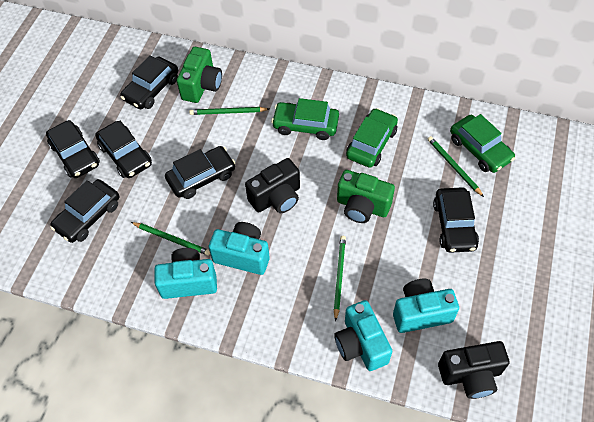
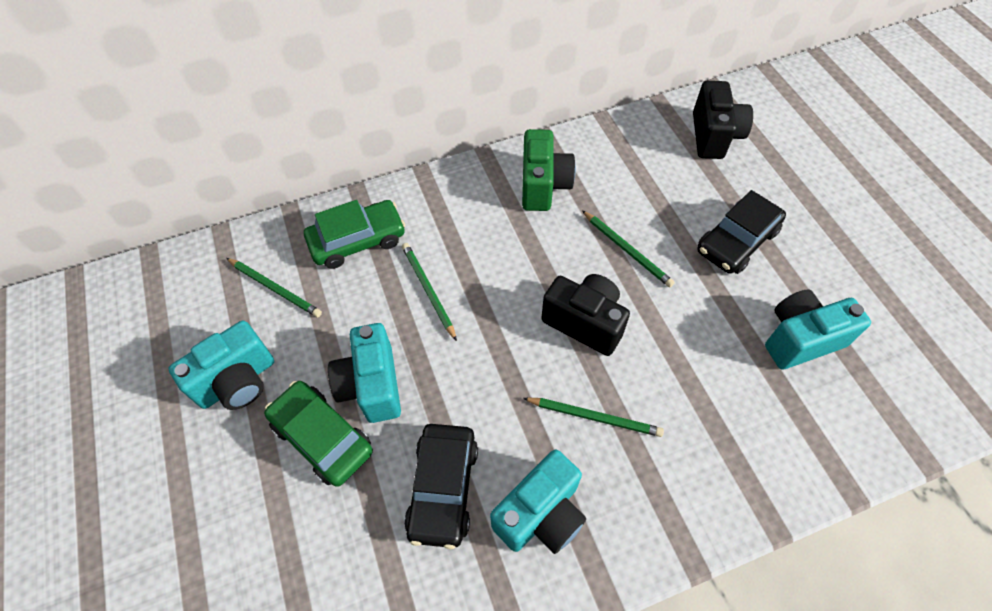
black car: 6 -> 2
green camera: 2 -> 1
green car: 3 -> 2

